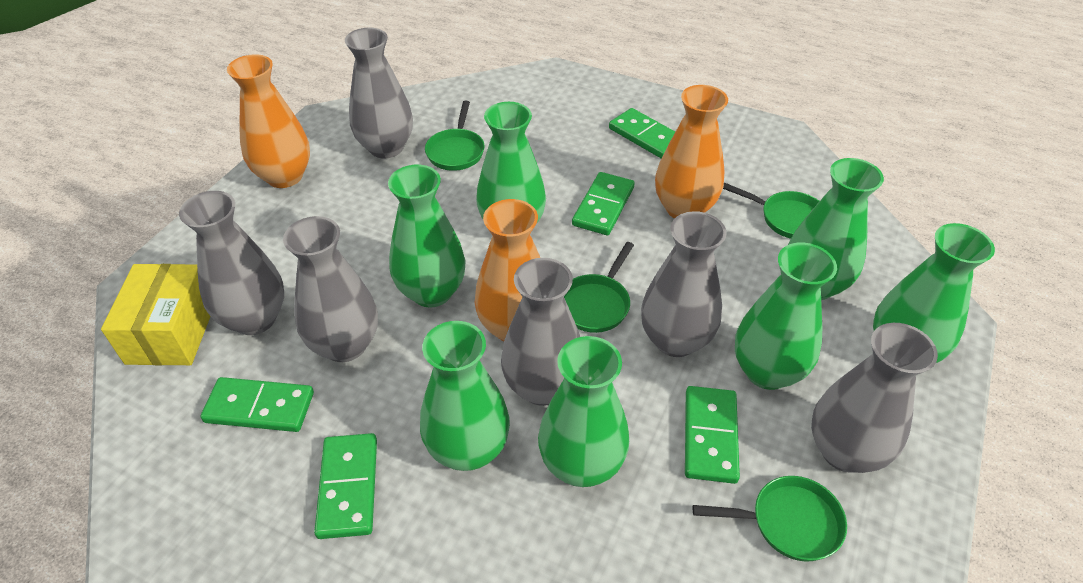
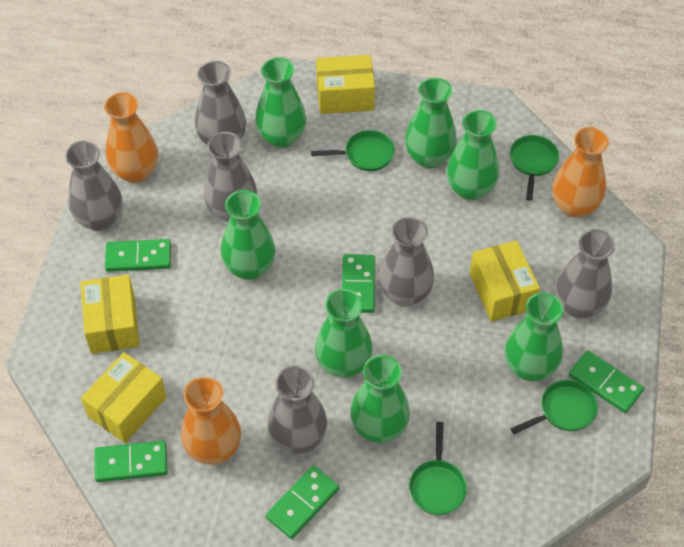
yellow box: 1 -> 4

